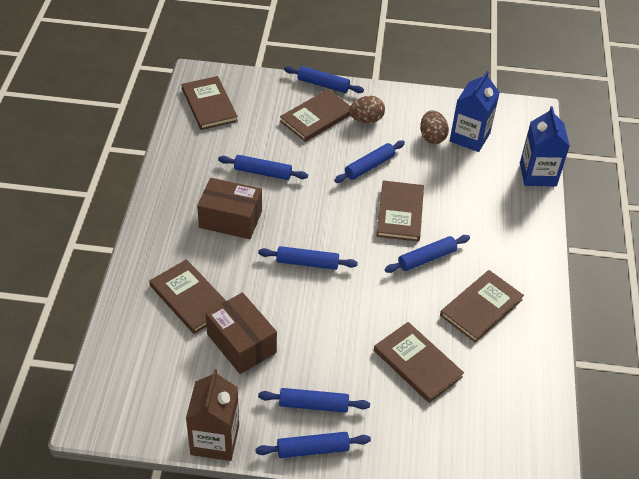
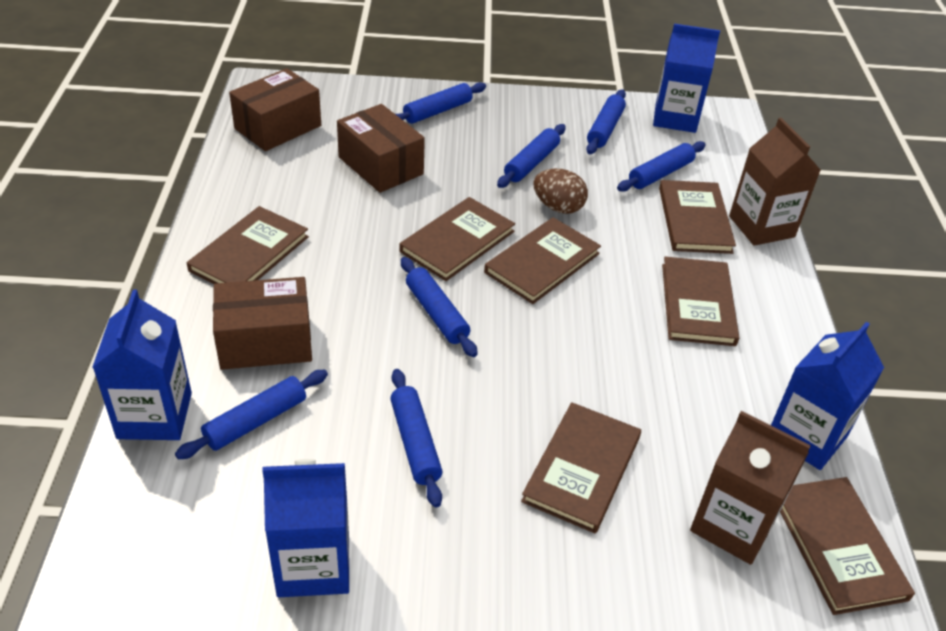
blue carton: 2 -> 4
brown book: 6 -> 7
brown box: 2 -> 3
brown carton: 1 -> 2
brown egg: 2 -> 1

